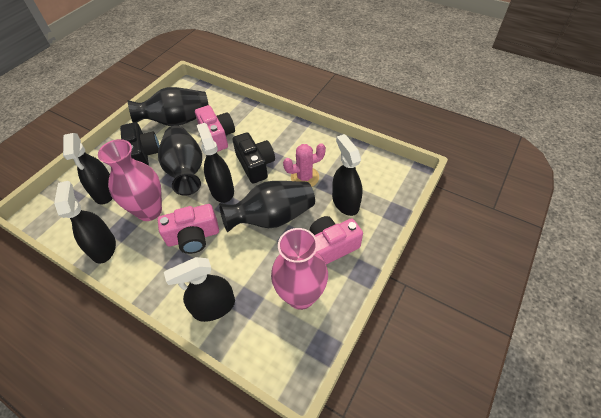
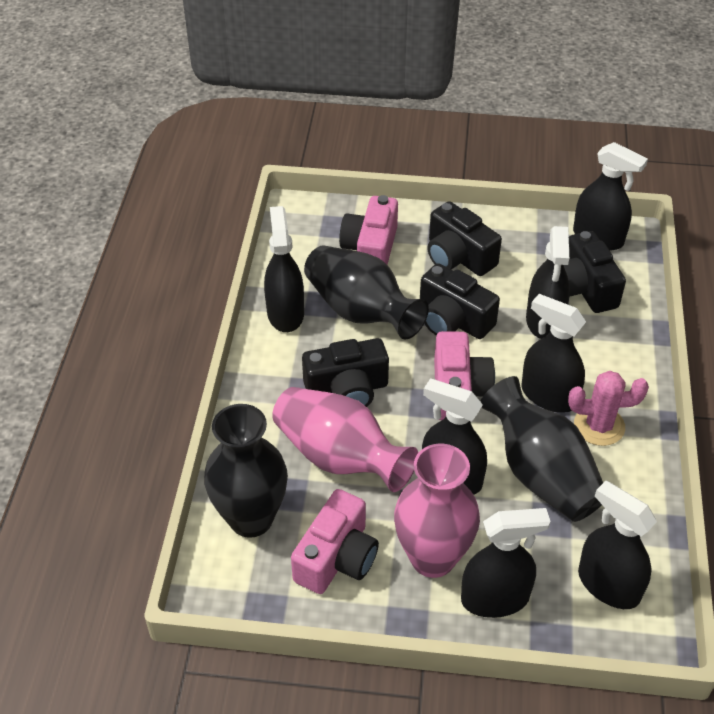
black camera: 2 -> 4
black spray bottle: 5 -> 7

